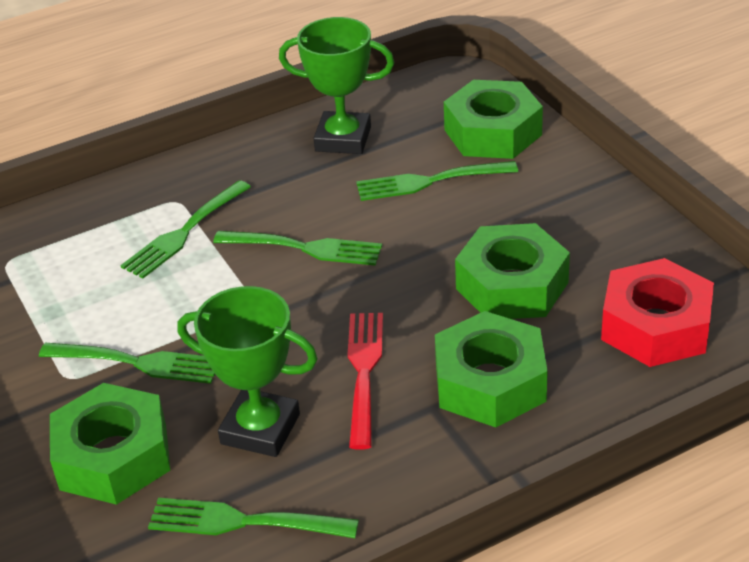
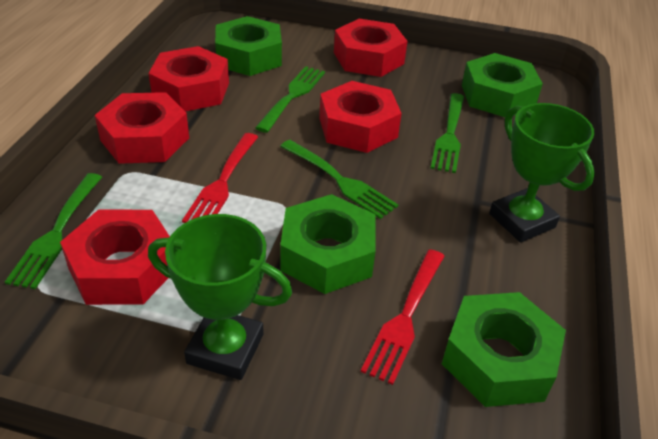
green fork: 5 -> 4
red fork: 1 -> 2
red nut: 1 -> 5

